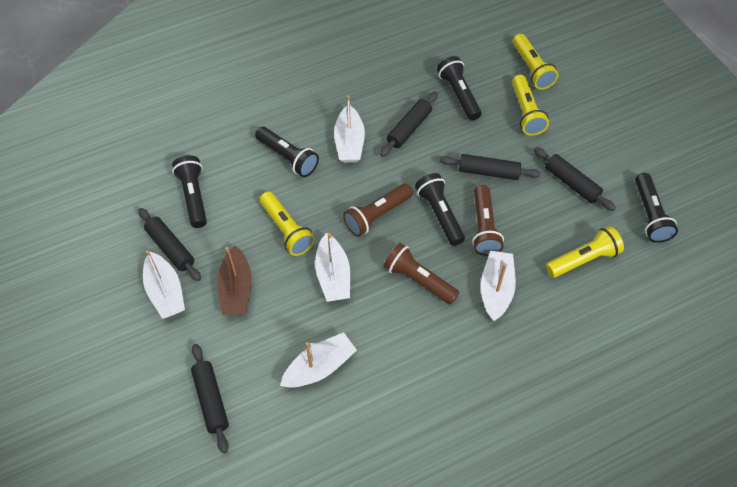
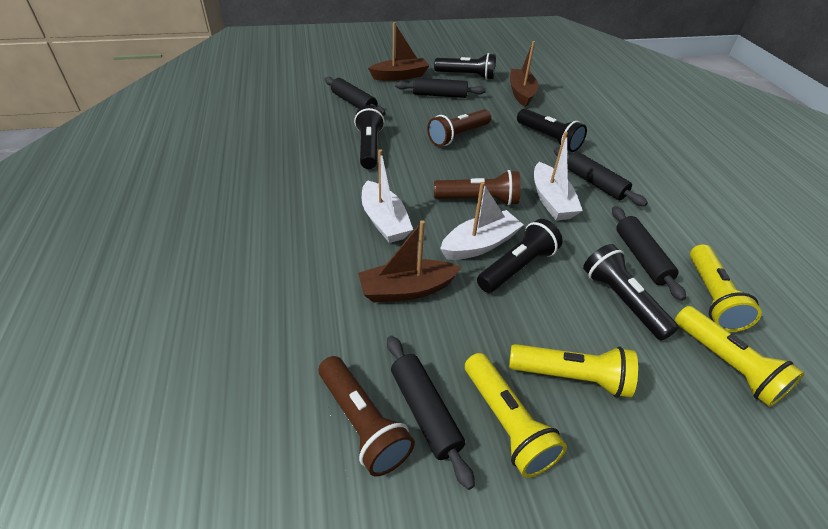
brown boat: 1 -> 3
white boat: 5 -> 3

